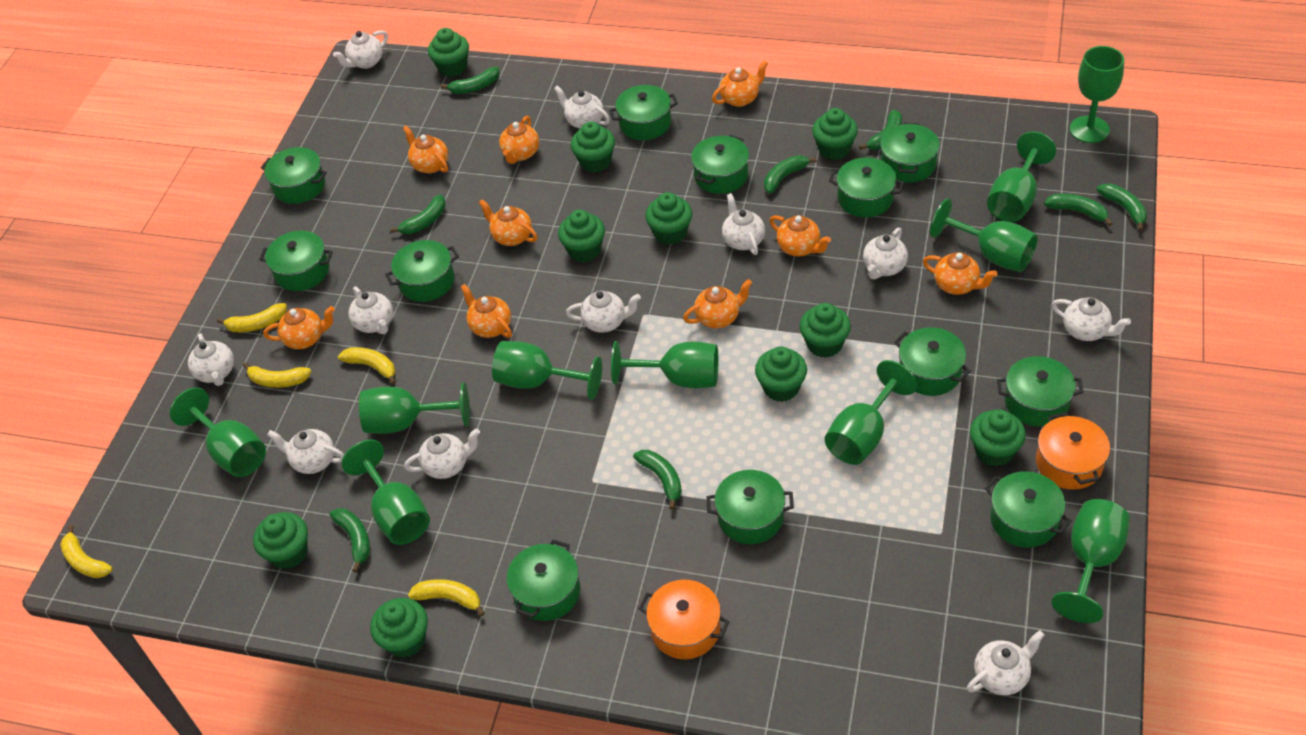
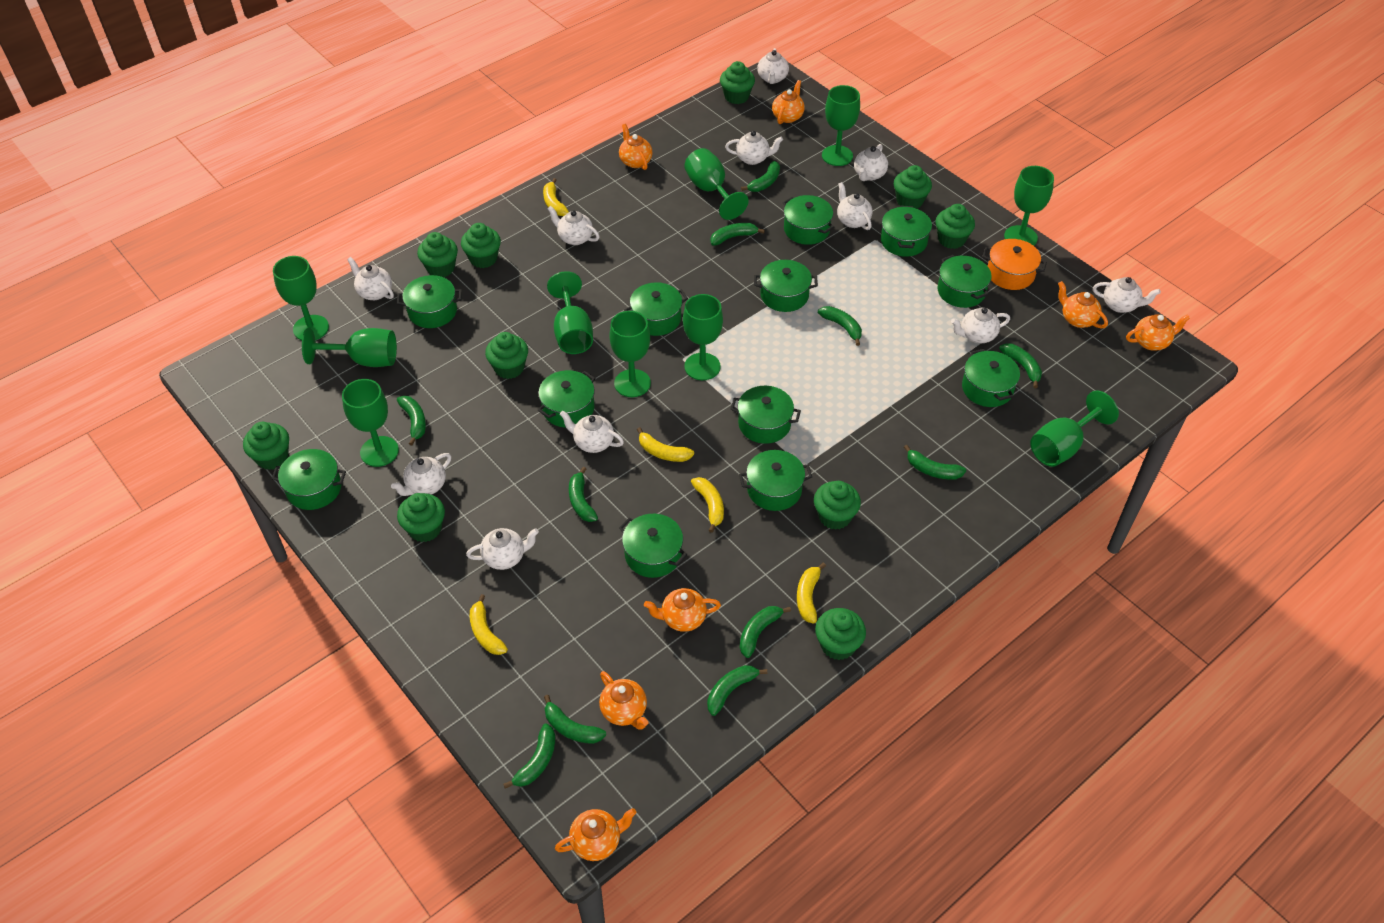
green banana: 8 -> 11
orange pot: 2 -> 1
orange teapot: 9 -> 7

